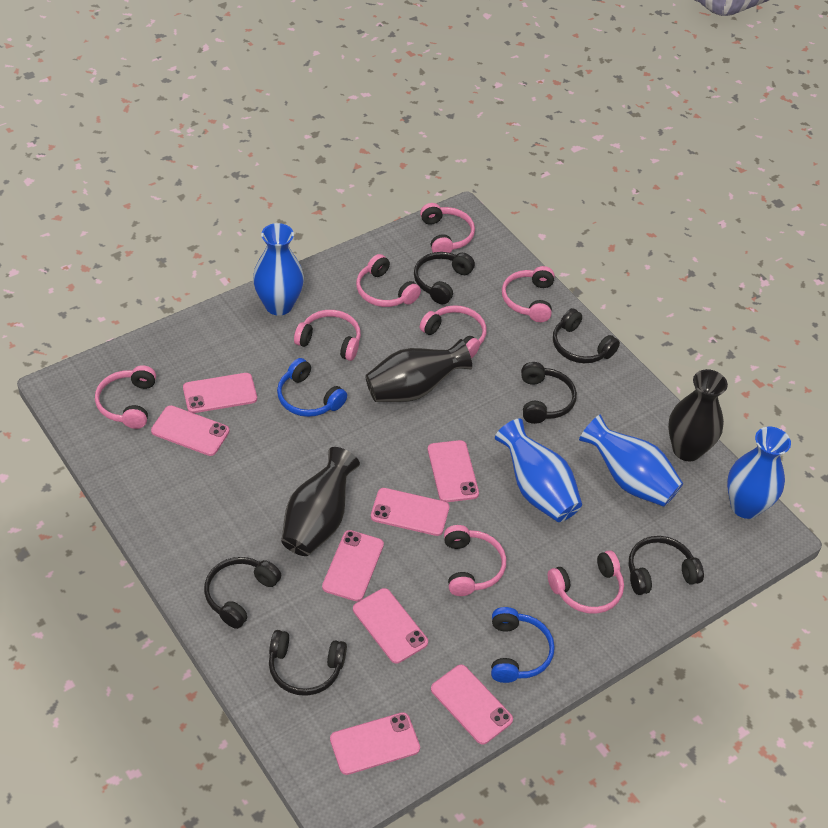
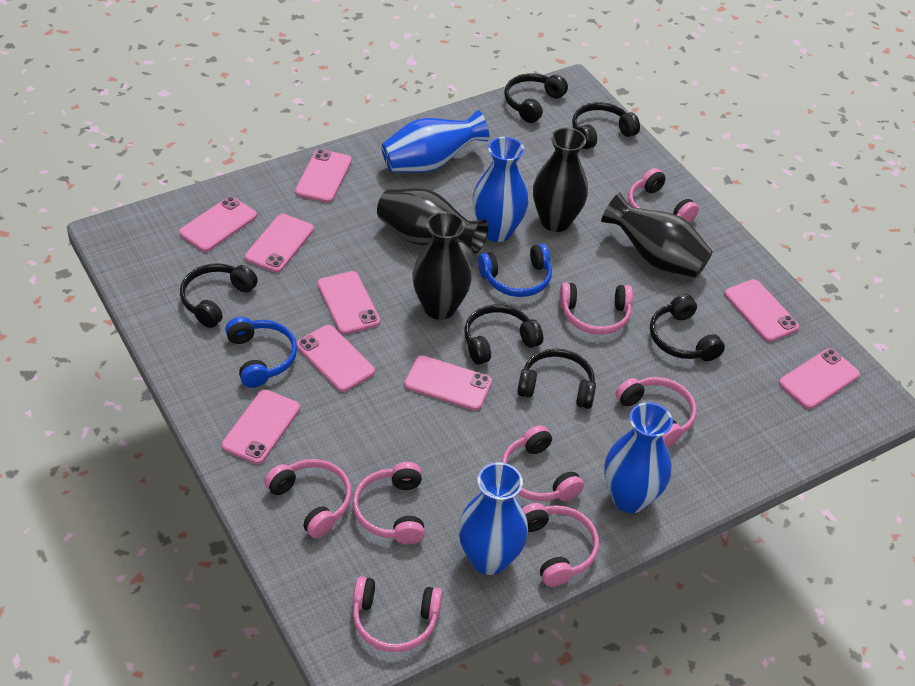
black vase: 3 -> 4
pink phone: 8 -> 9

